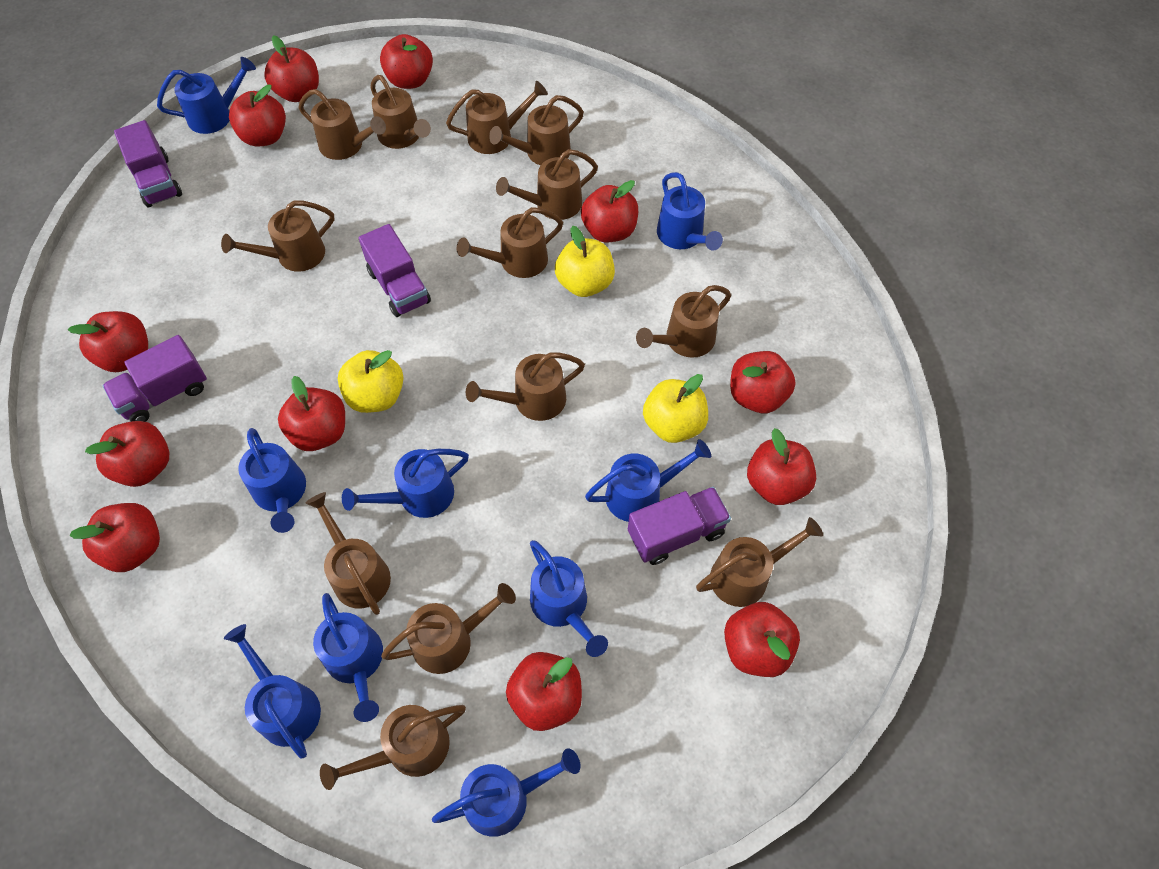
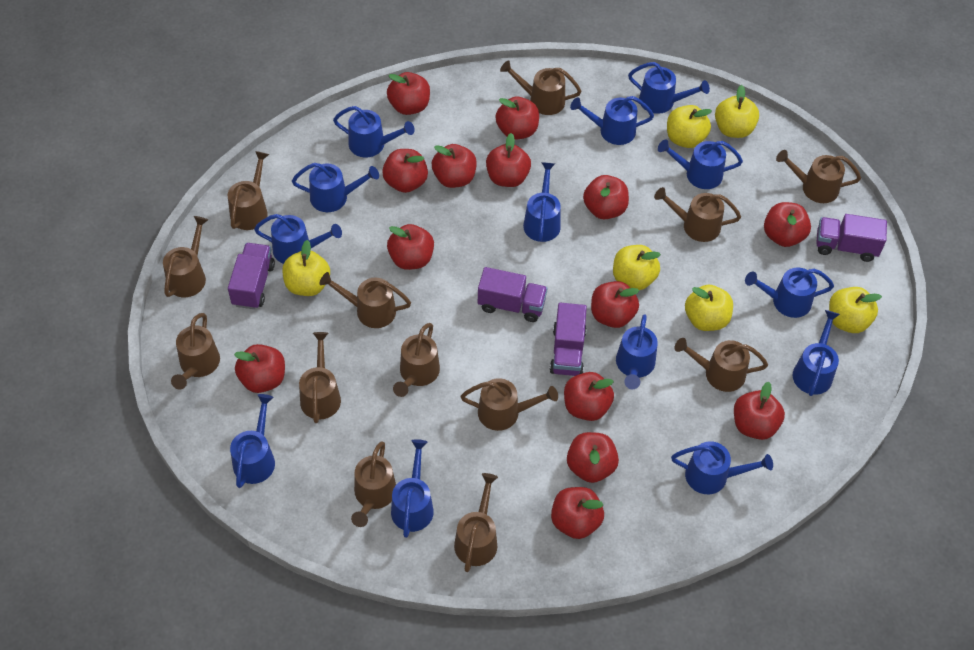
blue watering can: 9 -> 13
red apple: 12 -> 14
yellow apple: 3 -> 6

